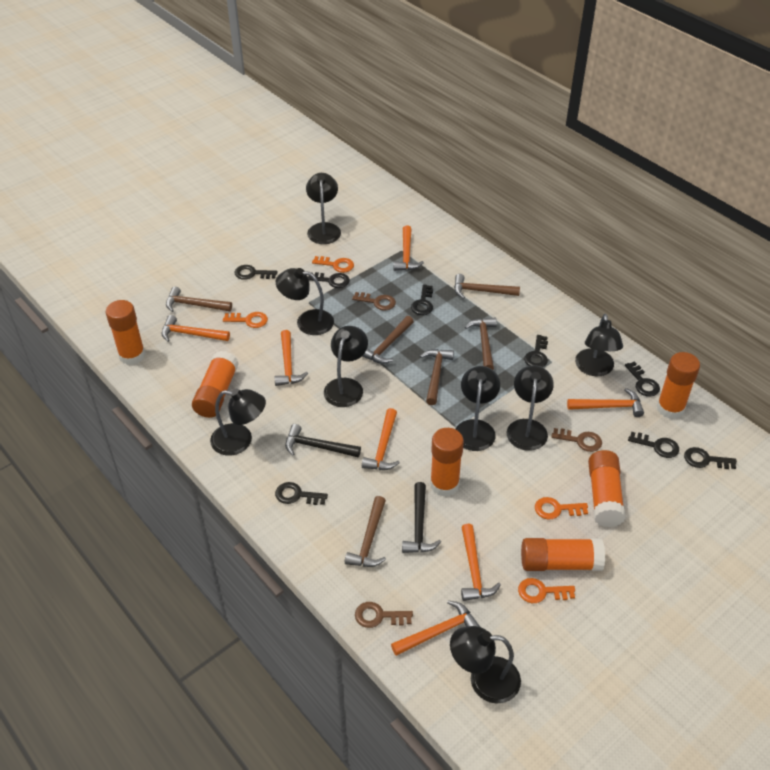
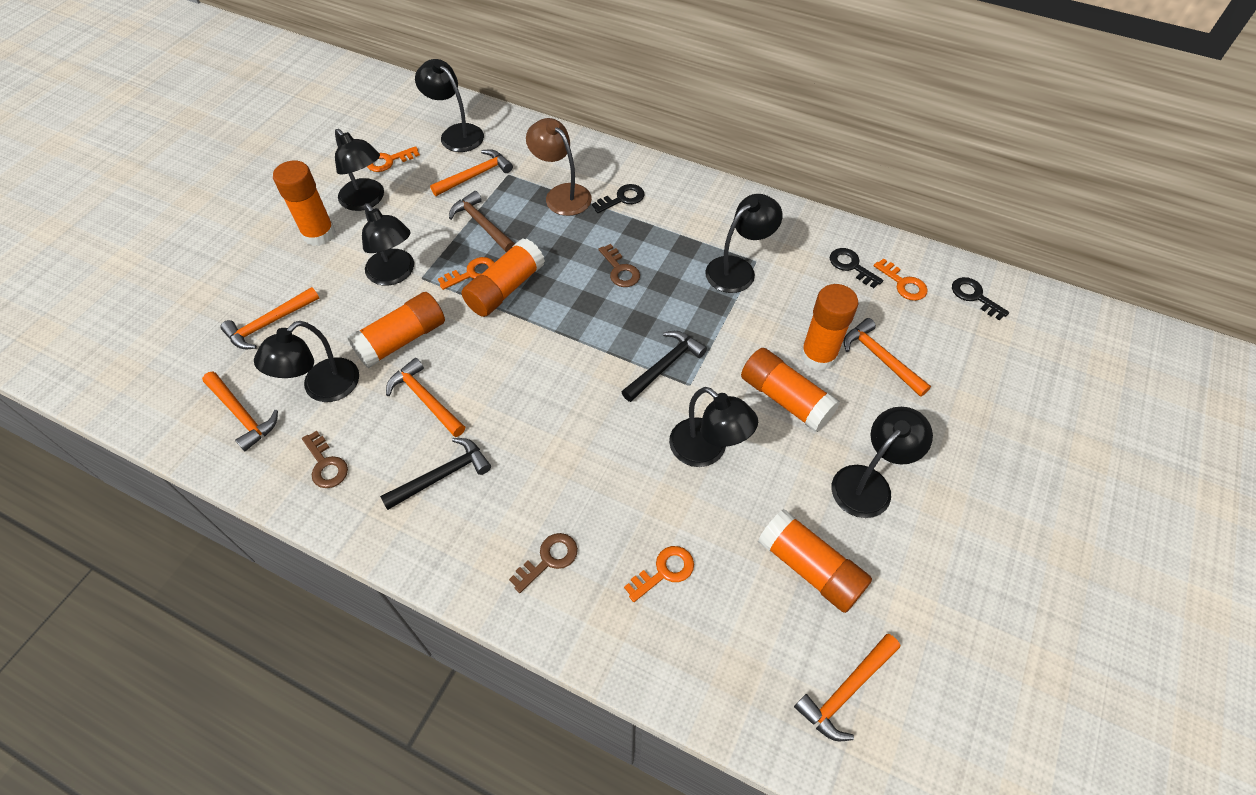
black key: 8 -> 3
black lamp: 8 -> 7
brown hammer: 6 -> 1
brown lamp: 0 -> 1
orange hammer: 7 -> 6

